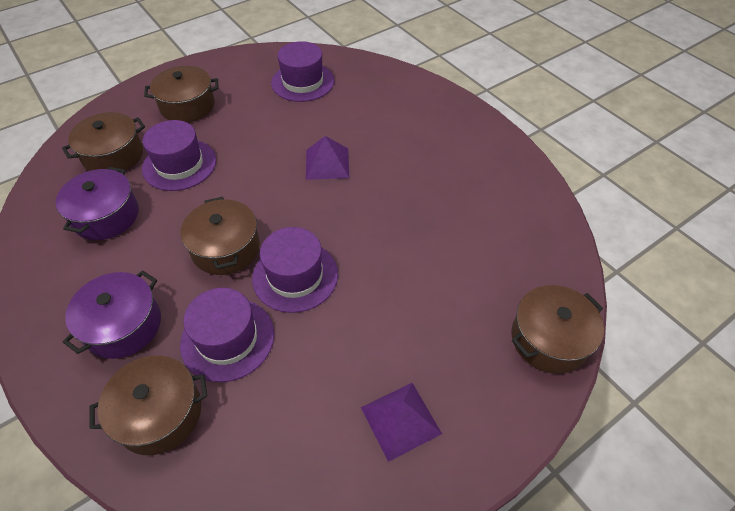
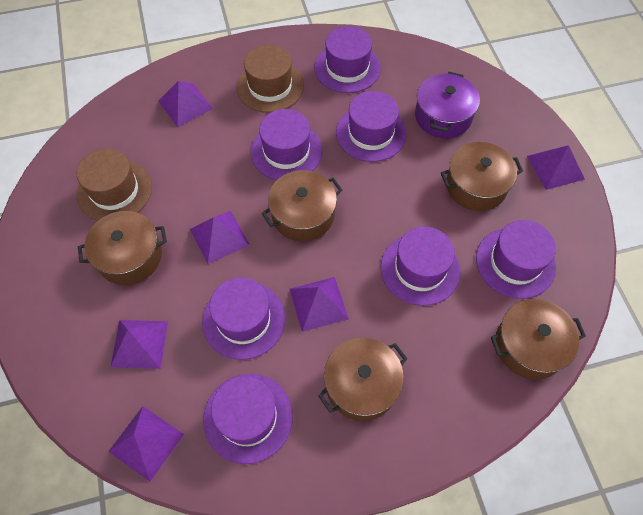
brown hat: 0 -> 2
purple hat: 4 -> 7
purple pot: 2 -> 1
purple pyramid: 2 -> 6

